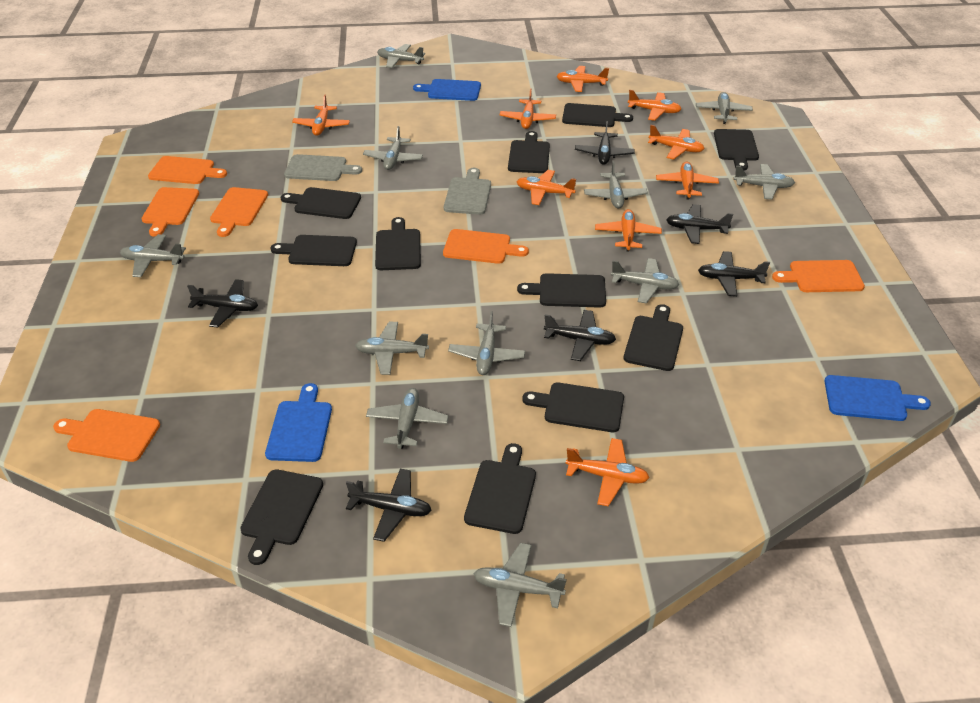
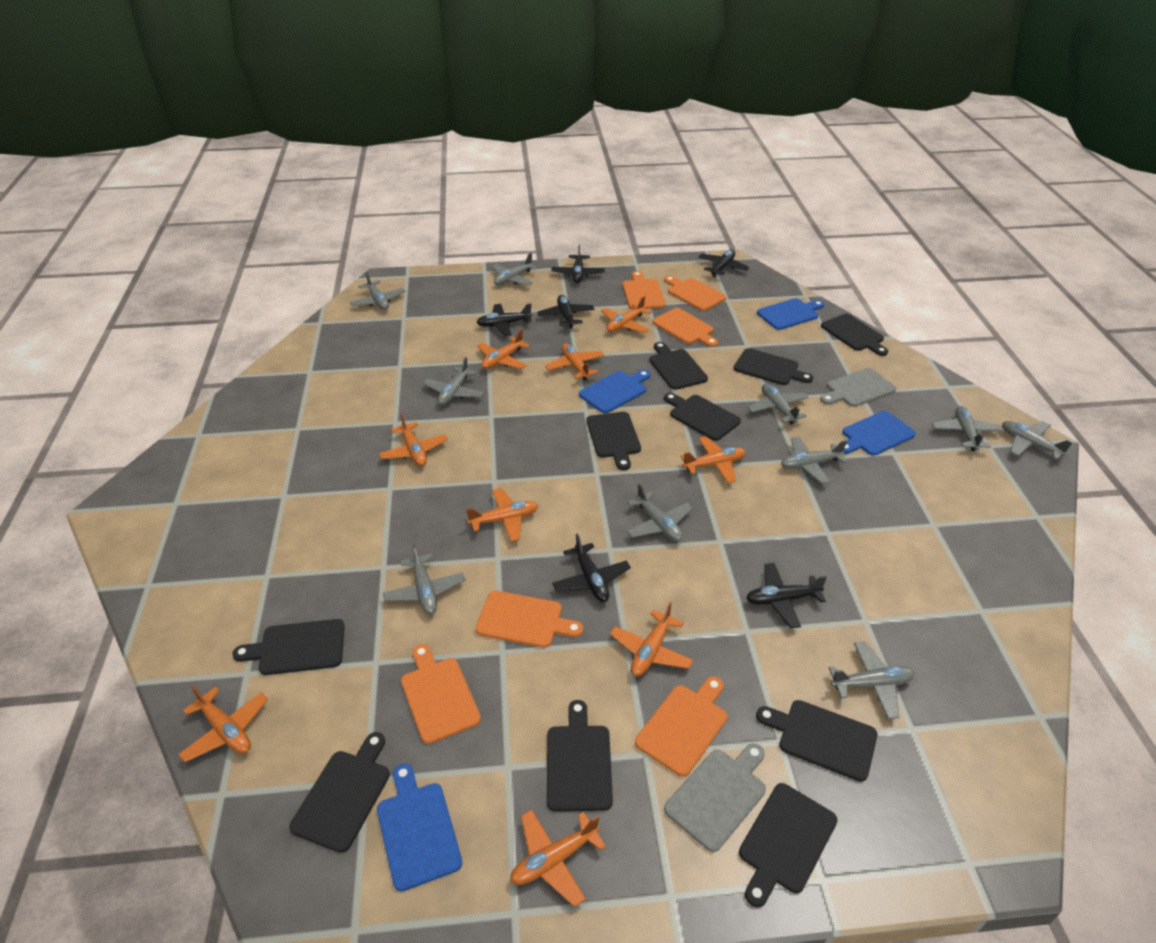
black cutting board: 11 -> 10
blue cutting board: 3 -> 4
grey plane: 11 -> 10

